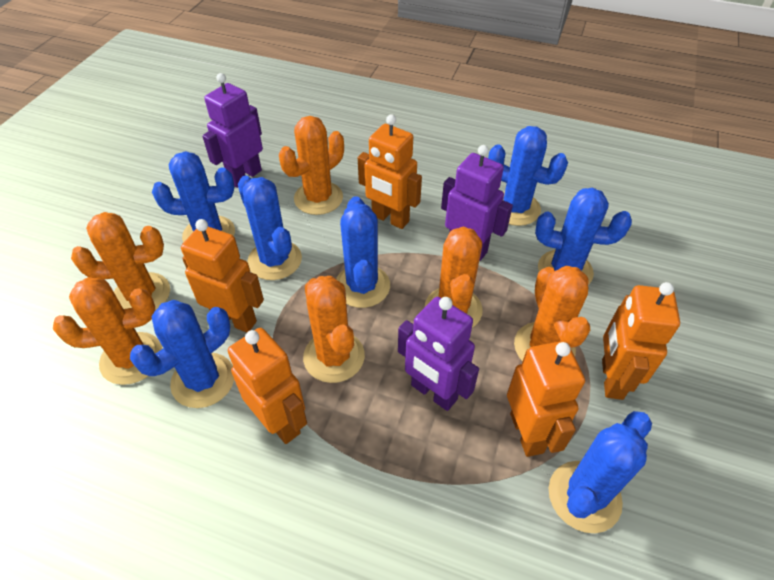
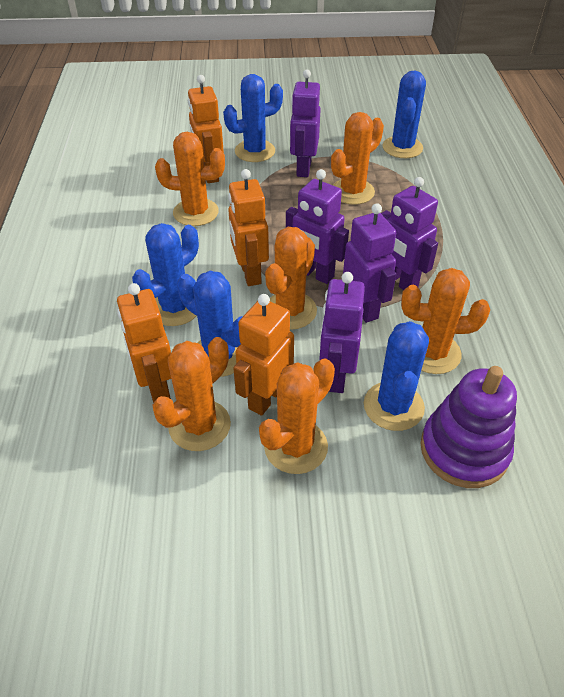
blue cactus: 7 -> 5
orange robot: 5 -> 4
purple robot: 3 -> 5
purple stacking toy: 0 -> 1

